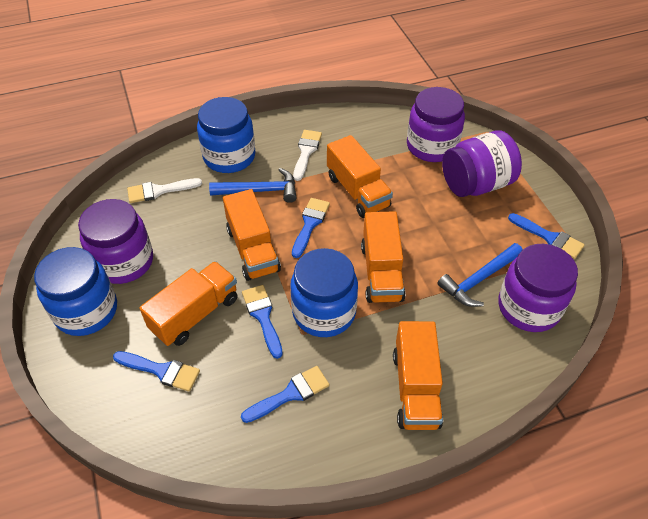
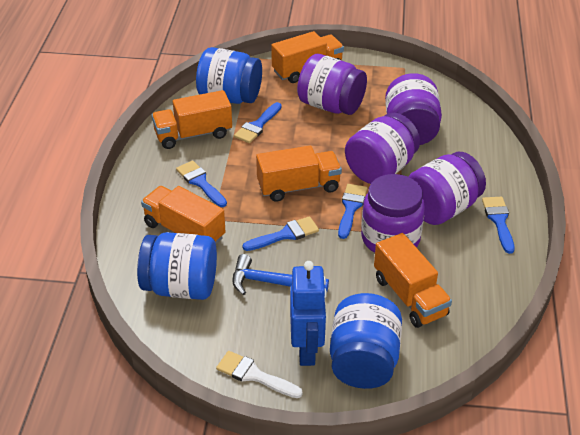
blue hammer: 2 -> 1
blue robot: 0 -> 1
purple jar: 4 -> 5
white brush: 2 -> 1

